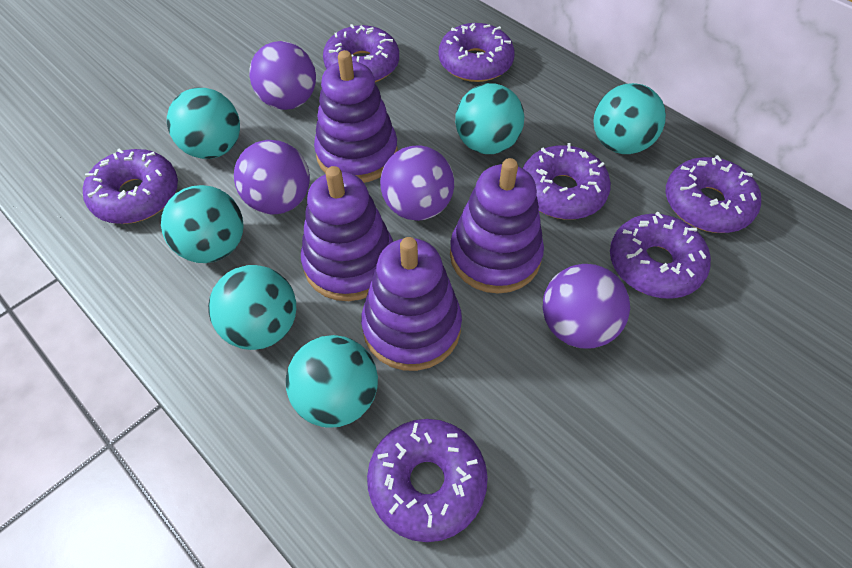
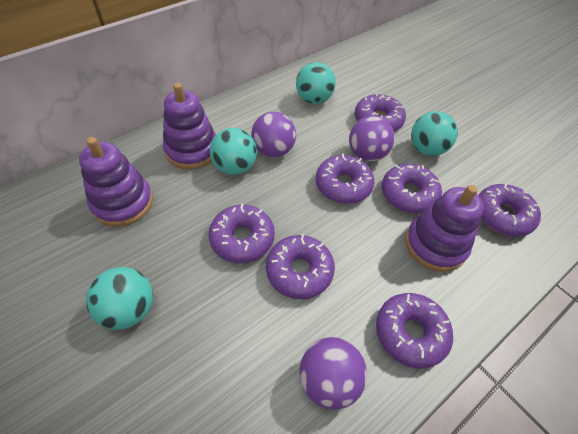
purple ball: 4 -> 3
purple stacking toy: 4 -> 3
turquoise ball: 6 -> 4

